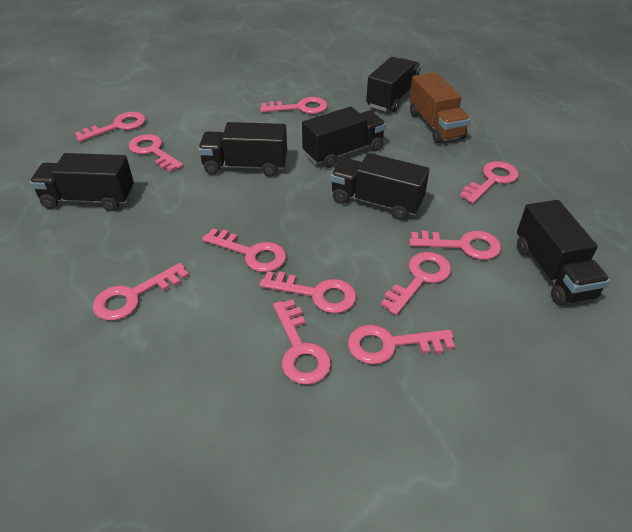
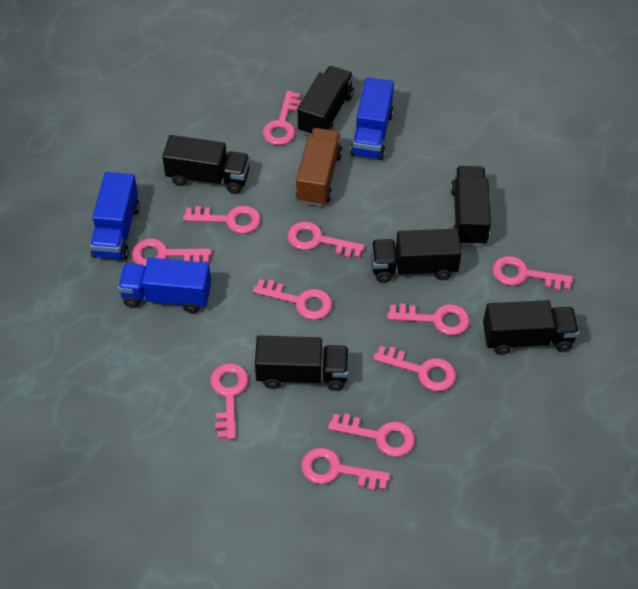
blue truck: 0 -> 3

